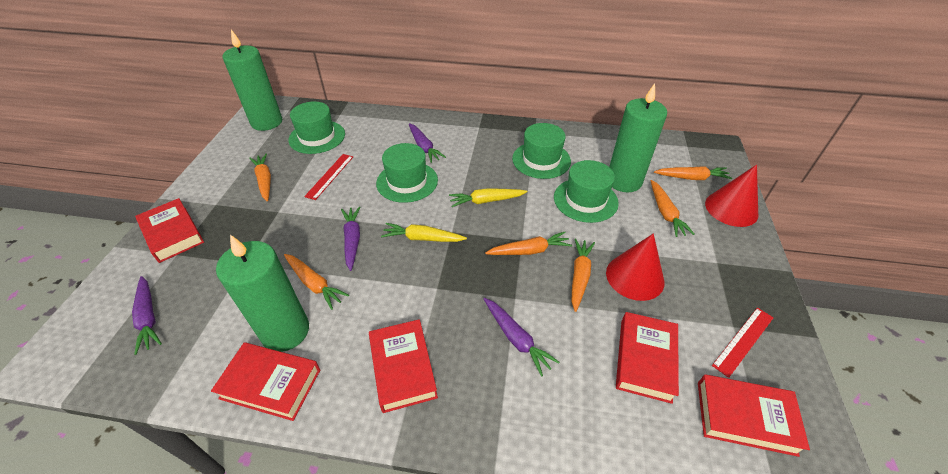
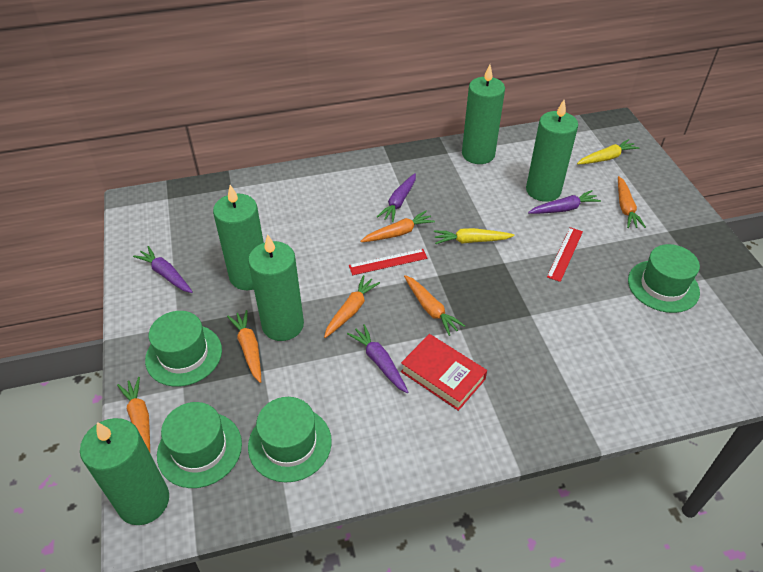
green candle: 3 -> 5
red book: 5 -> 1
red cone: 2 -> 0

